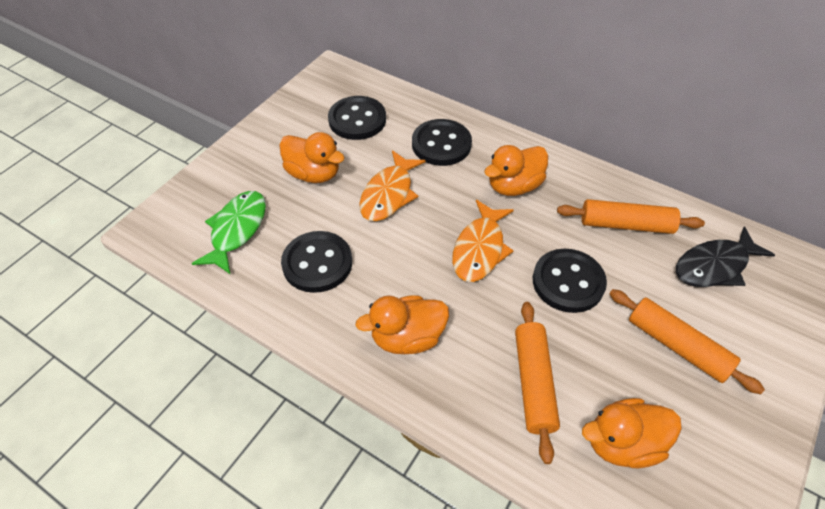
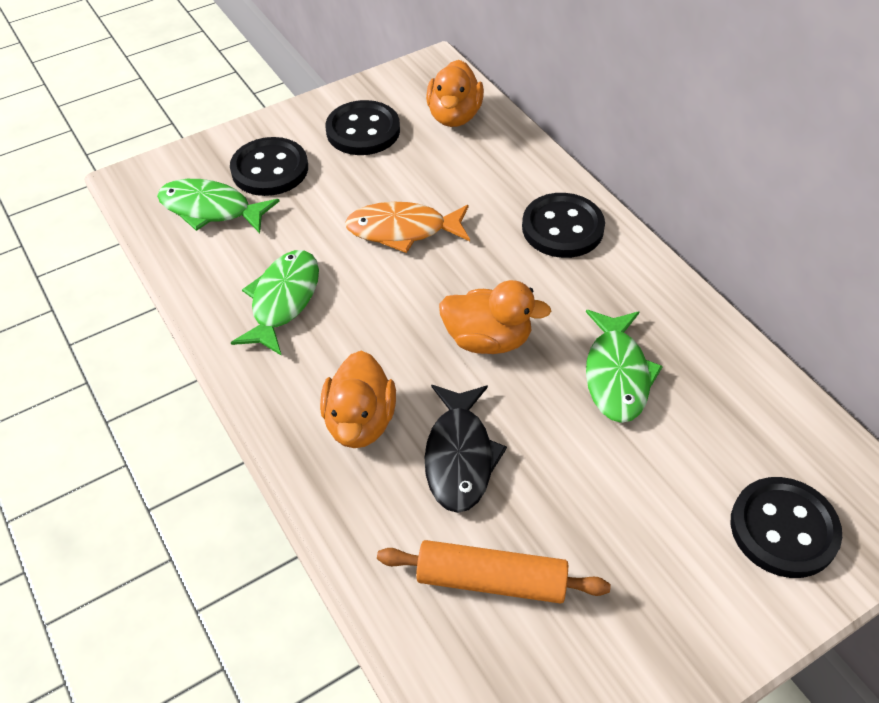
green fish: 1 -> 3
orange duck: 4 -> 3
orange fish: 2 -> 1
orange rolling pin: 3 -> 1

